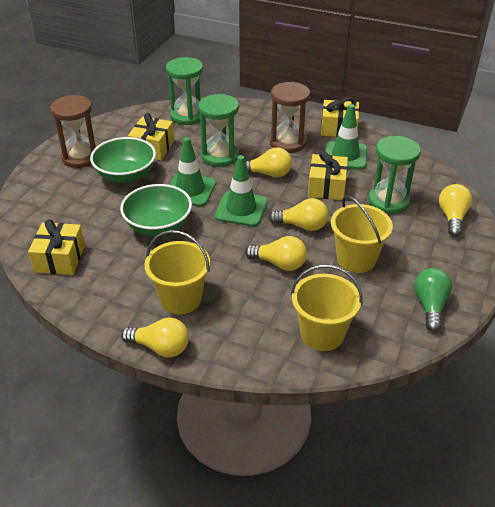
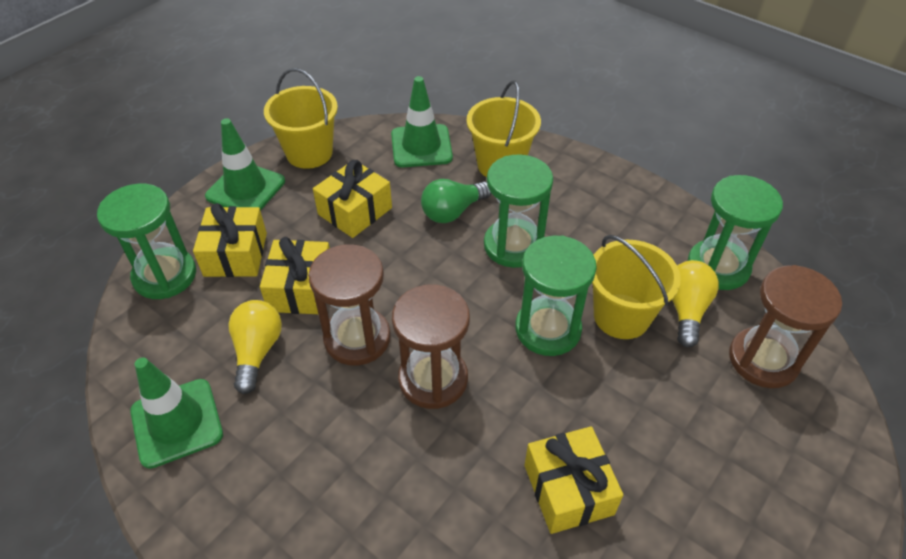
brown hourglass: 2 -> 3
green bowl: 2 -> 0
green hourglass: 3 -> 4
yellow light bulb: 5 -> 2

